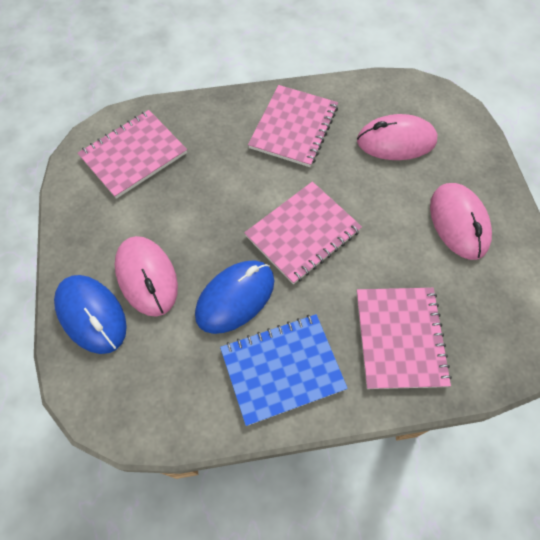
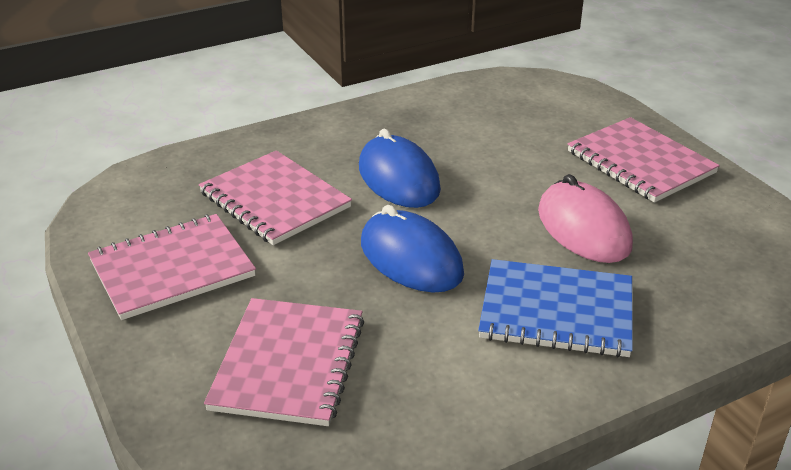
pink mouse: 3 -> 1

